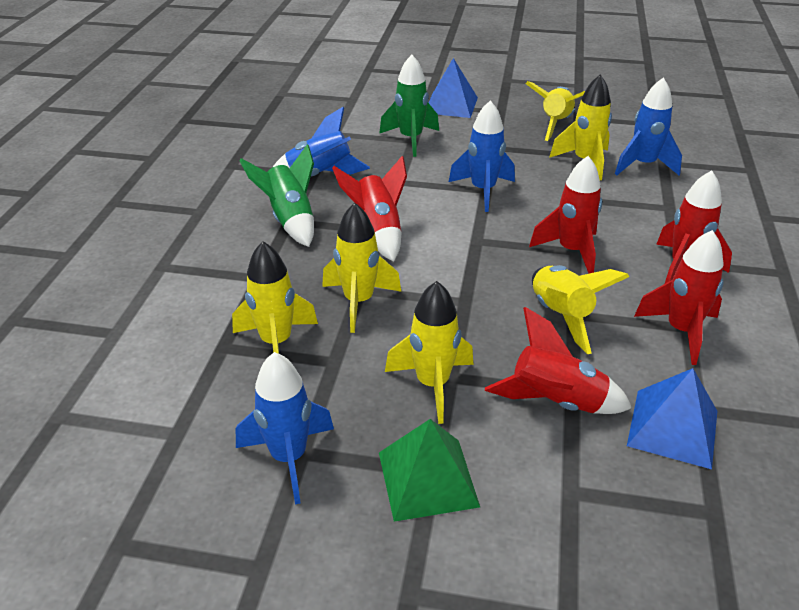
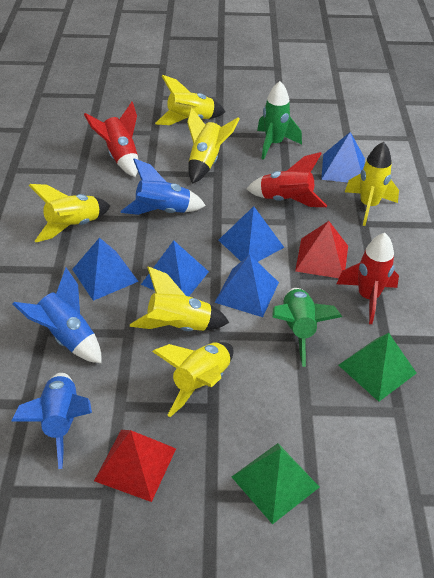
blue pyramid: 2 -> 5
blue rocket: 4 -> 3
green pyramid: 1 -> 2
red pyramid: 0 -> 2
red rocket: 5 -> 3

